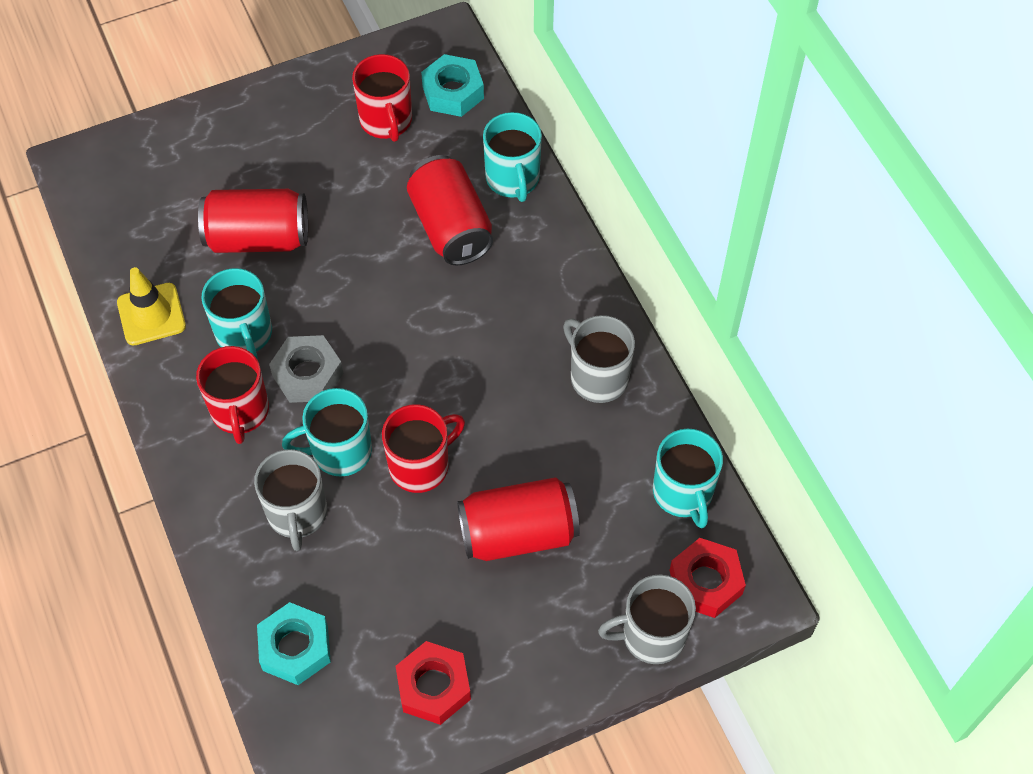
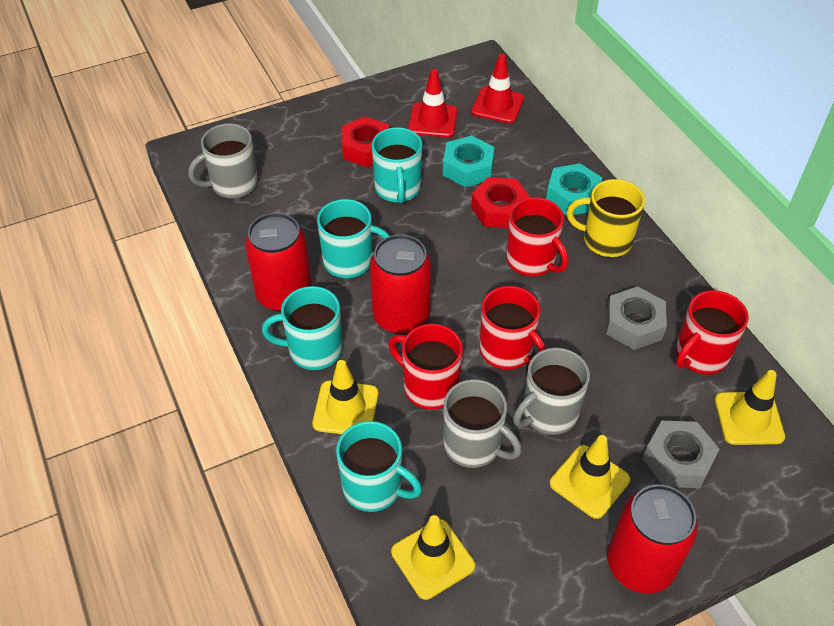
grey nut: 1 -> 2
red mug: 3 -> 4
red traffic cone: 0 -> 2
yellow mug: 0 -> 1
yellow traffic cone: 1 -> 4

